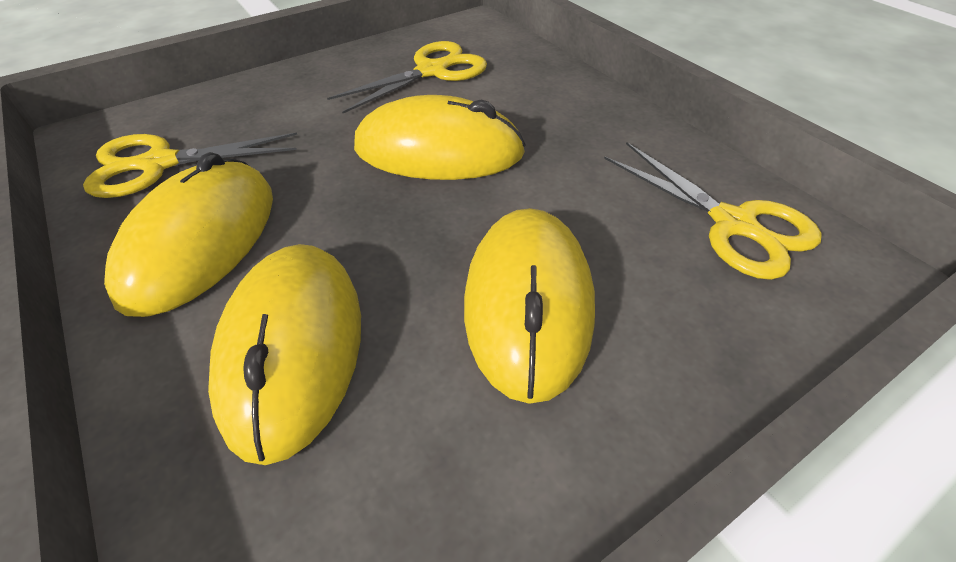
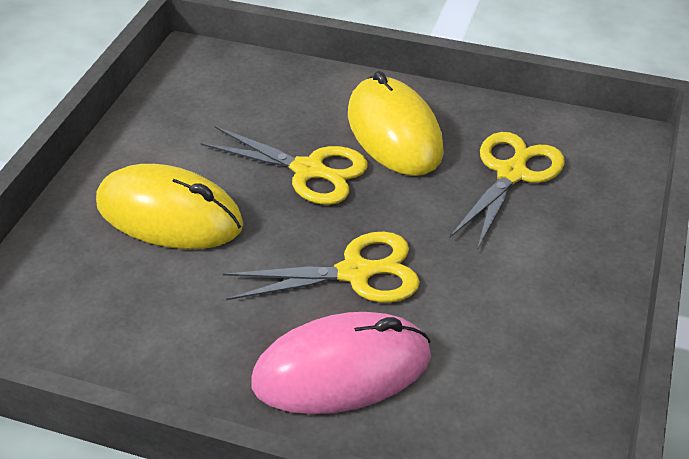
pink mouse: 0 -> 1
yellow mouse: 4 -> 2

